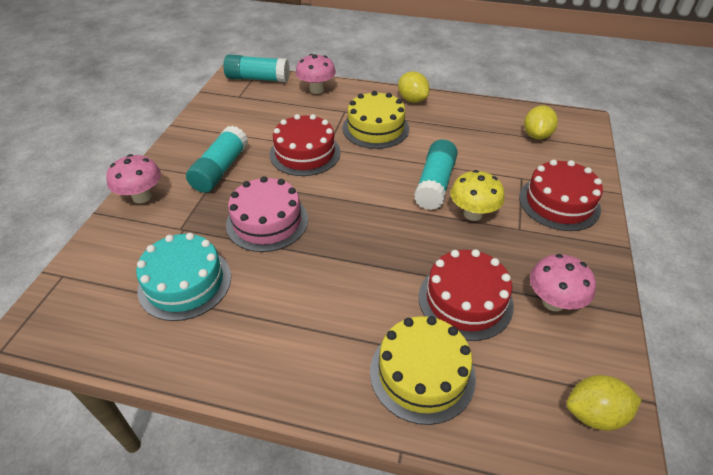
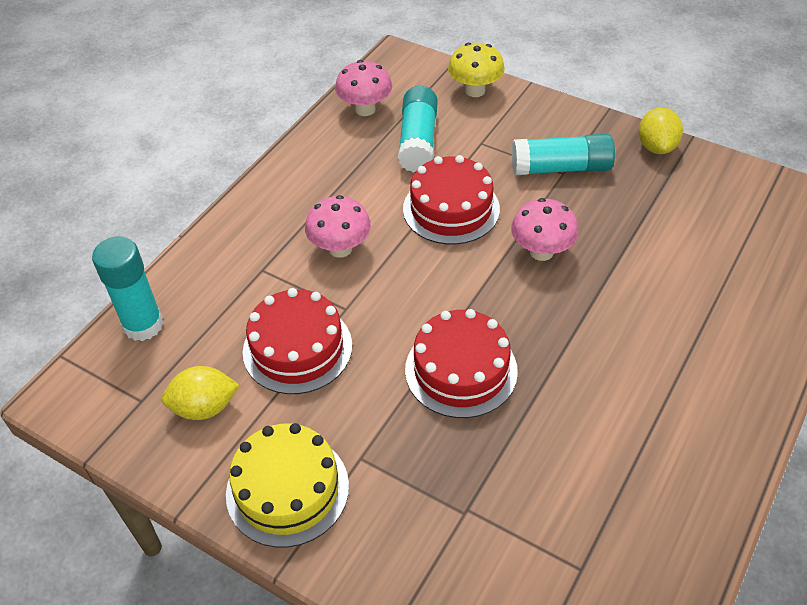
pink cake: 1 -> 0
turquoise cake: 1 -> 0
yellow cake: 2 -> 1
yellow lemon: 3 -> 2

